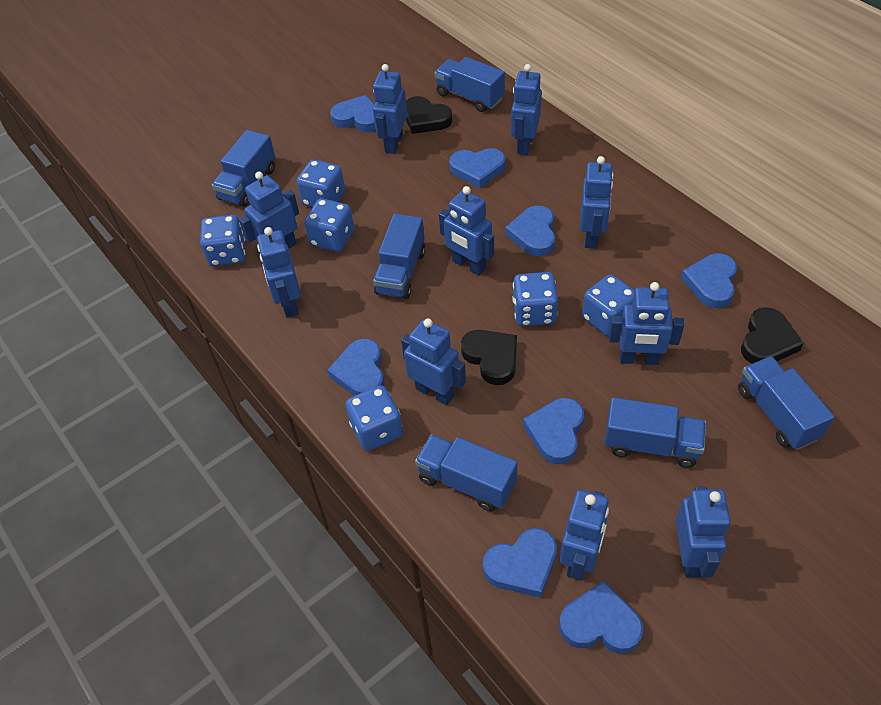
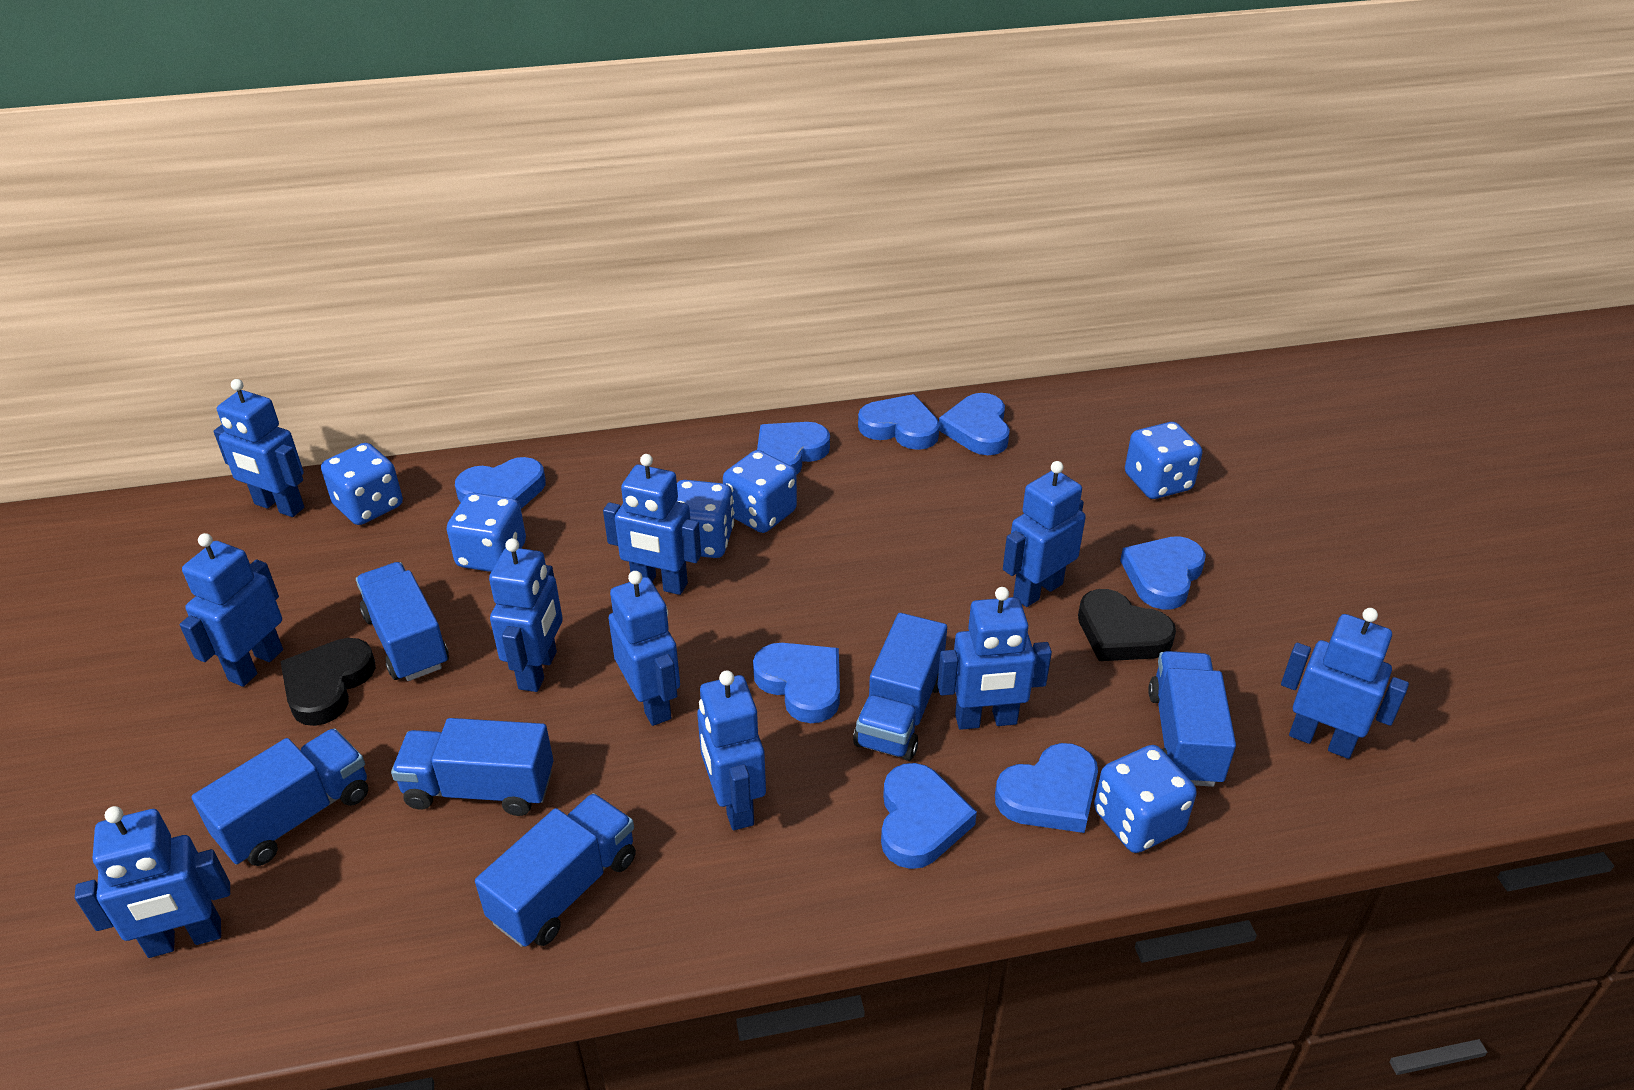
black heart: 3 -> 2

